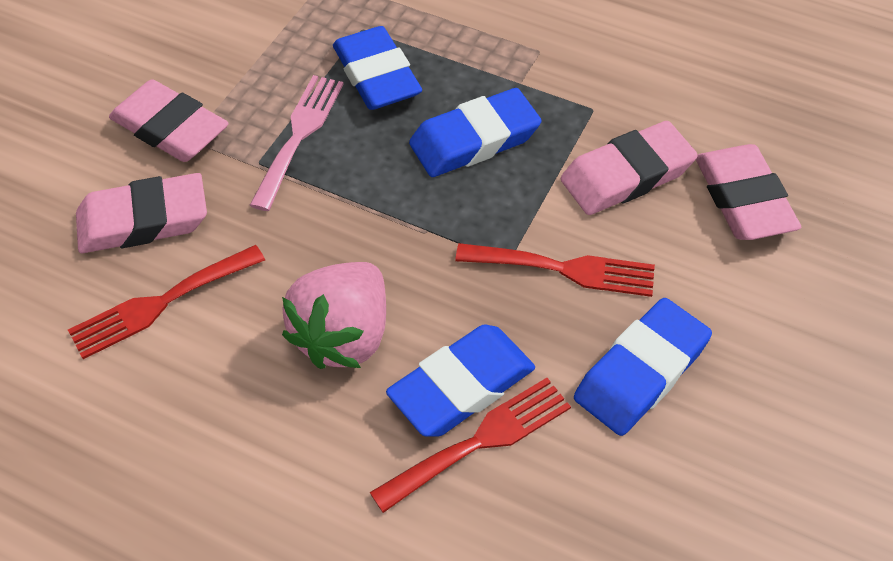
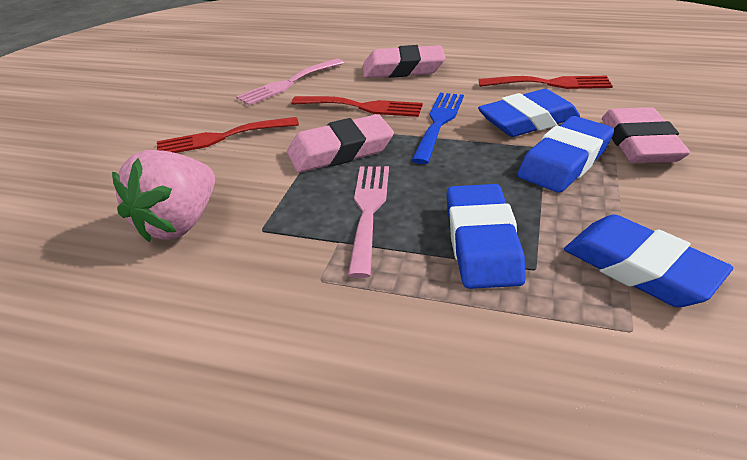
blue fork: 0 -> 1
pink eraser: 4 -> 3
pink fork: 1 -> 2

